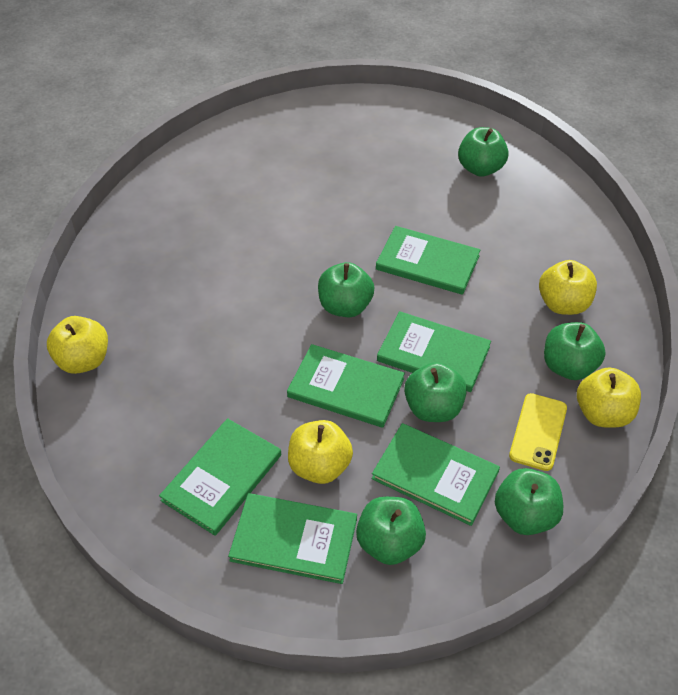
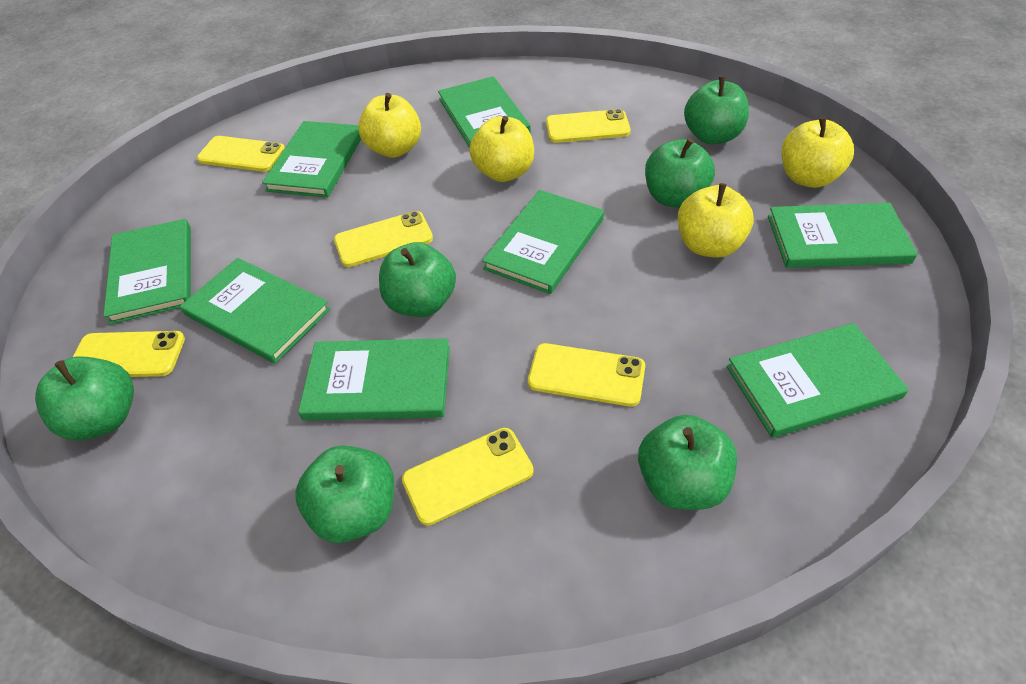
green book: 6 -> 8
yellow phone: 1 -> 6

